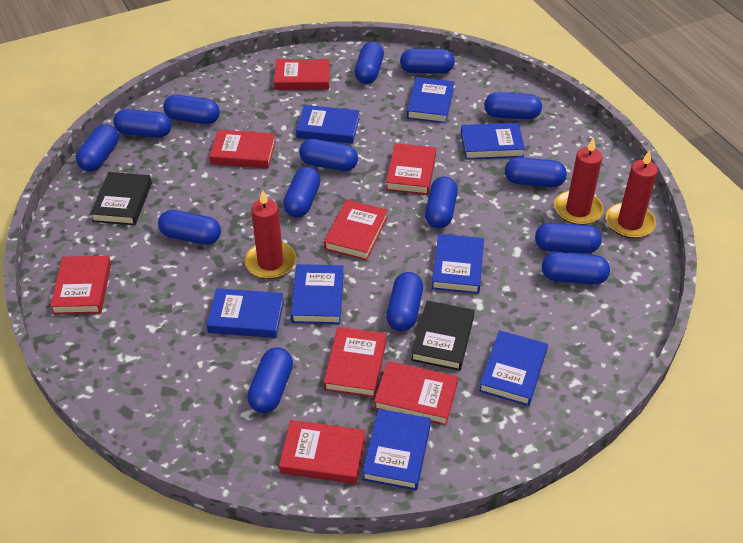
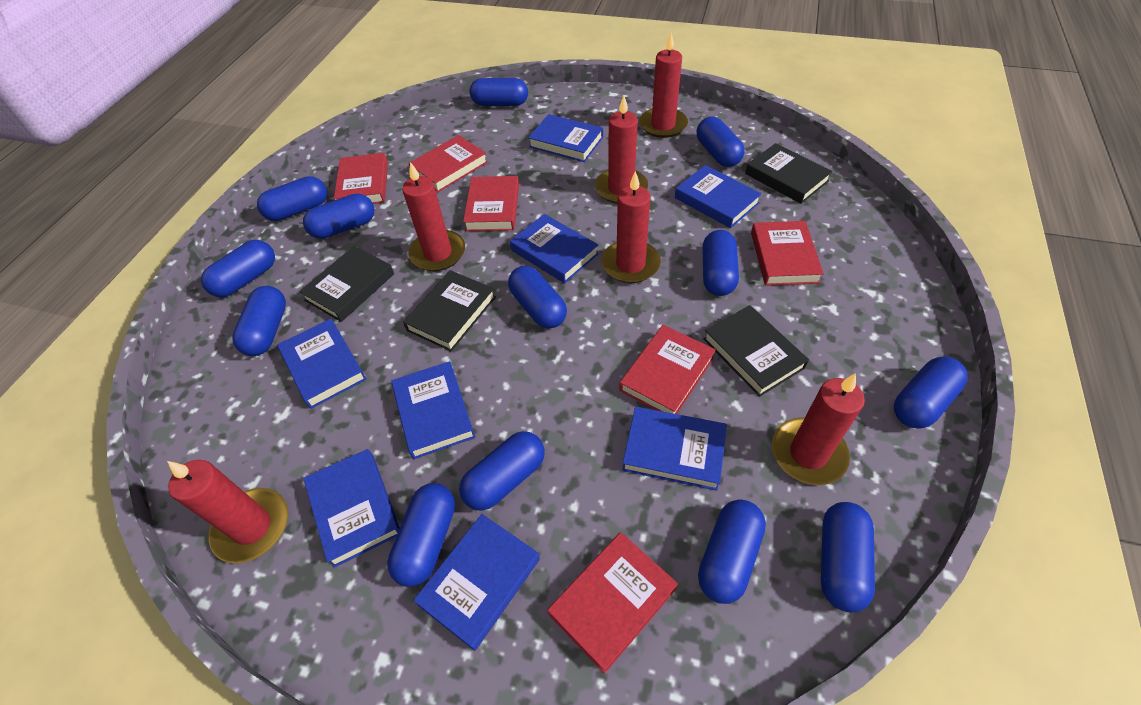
black book: 2 -> 4
blue capsule: 15 -> 13
red book: 8 -> 6
red candle: 3 -> 6

